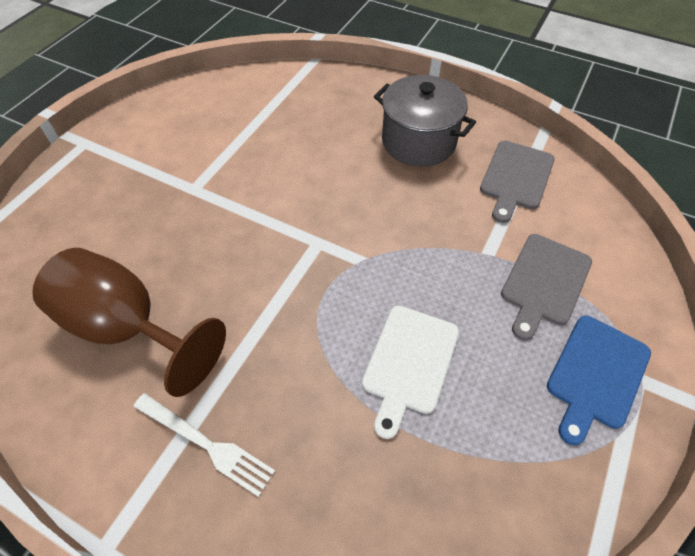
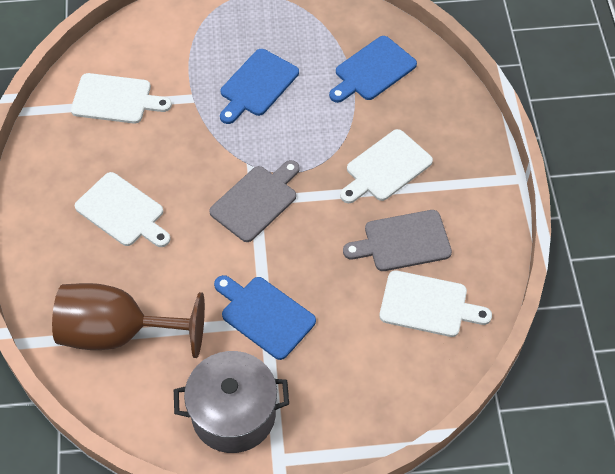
blue cutting board: 1 -> 3
white cutting board: 1 -> 4
white fork: 1 -> 0

